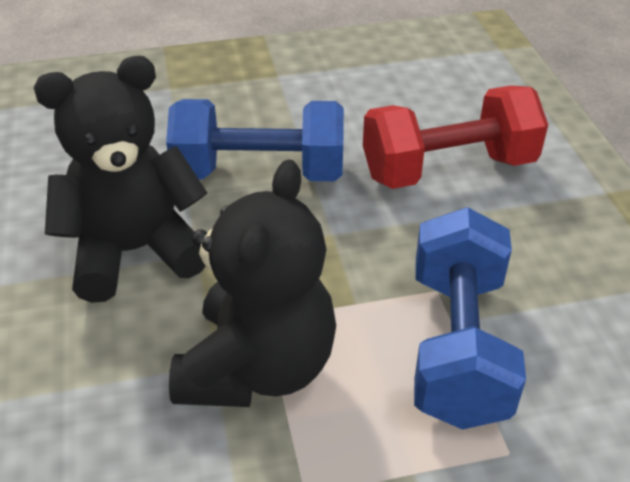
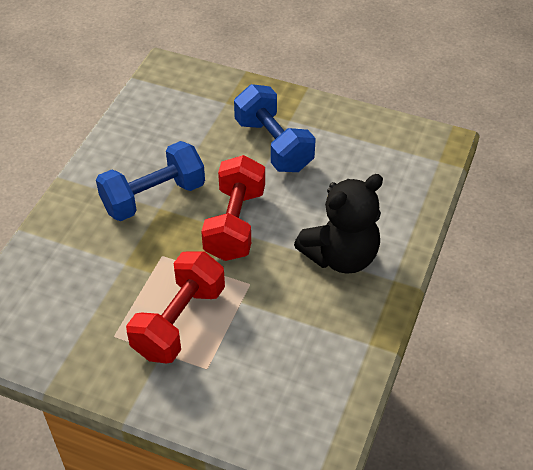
black teddy bear: 2 -> 1
red dumbbell: 1 -> 2

